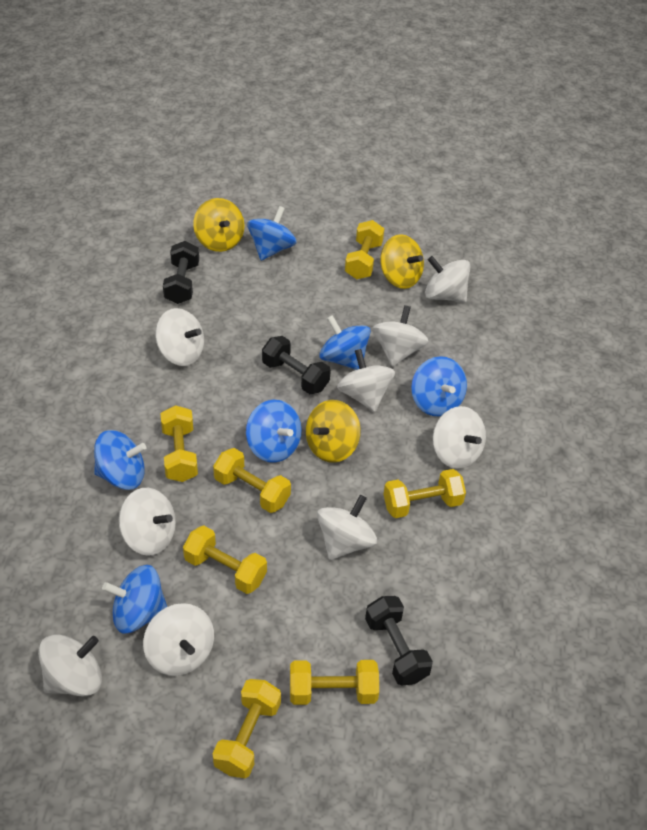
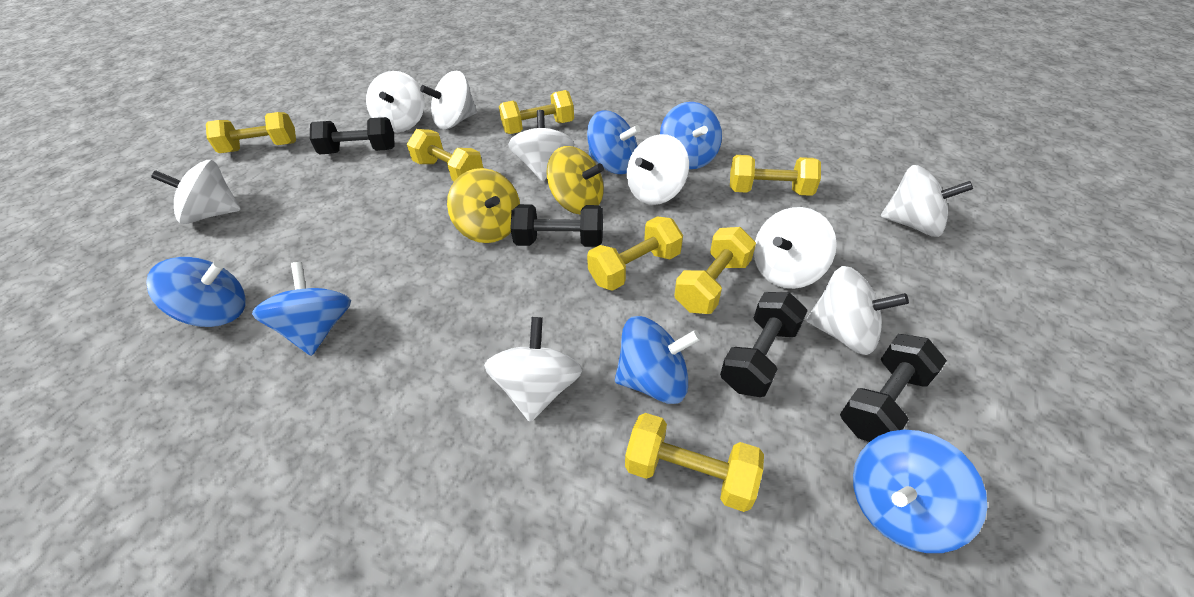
black dumbbell: 3 -> 4
yellow spinning top: 3 -> 2

